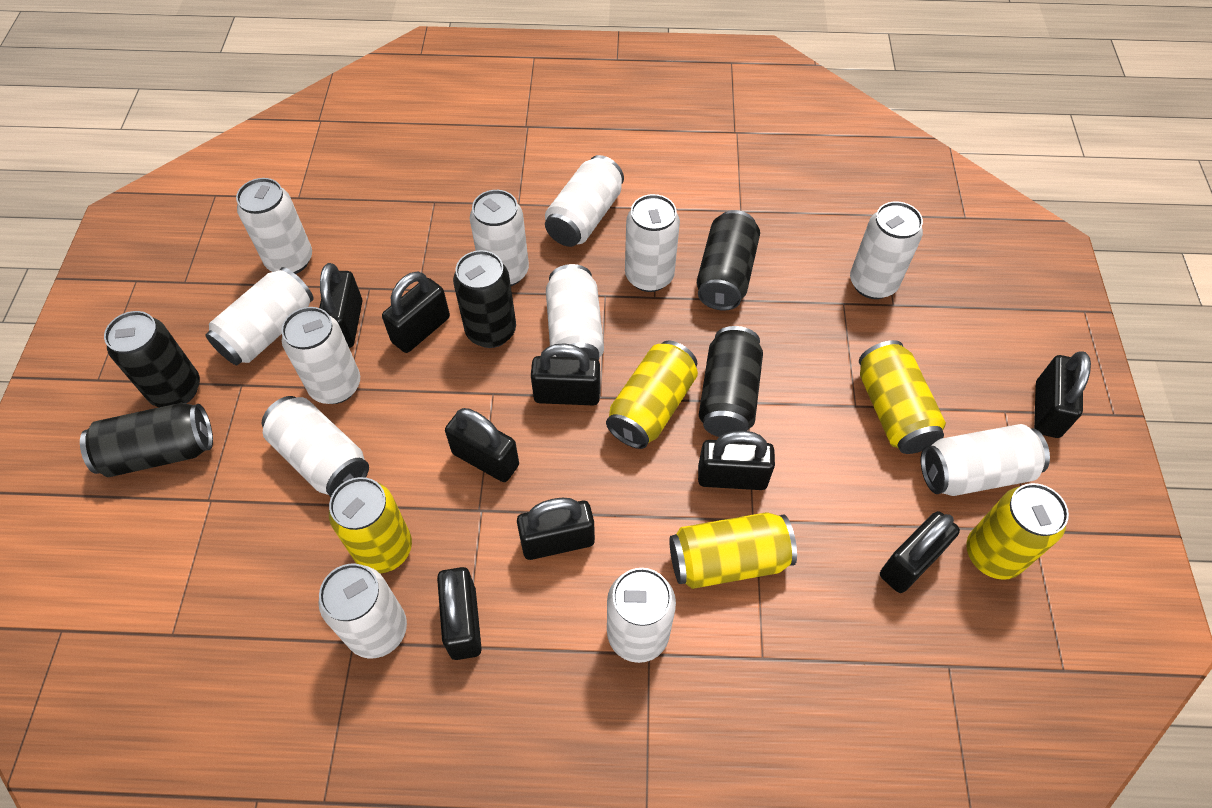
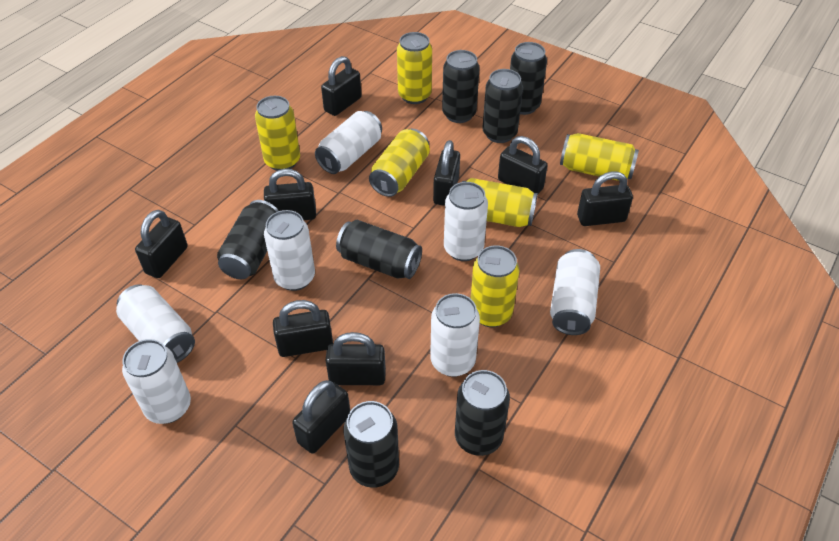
black can: 5 -> 7
white can: 12 -> 7
yellow can: 5 -> 6

